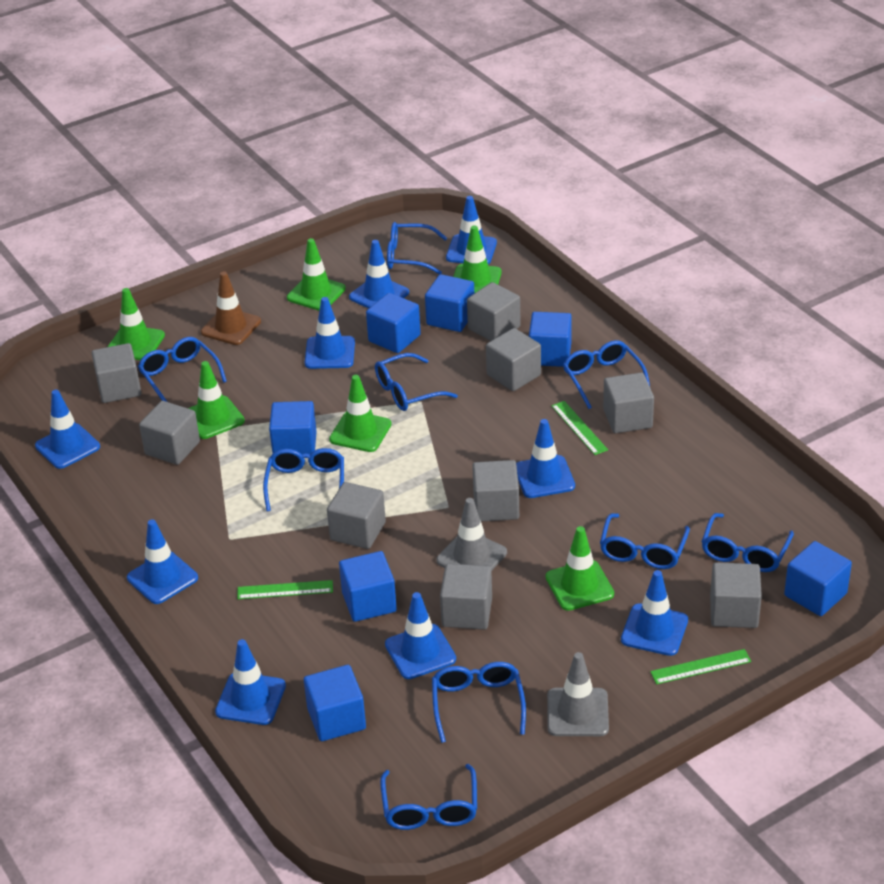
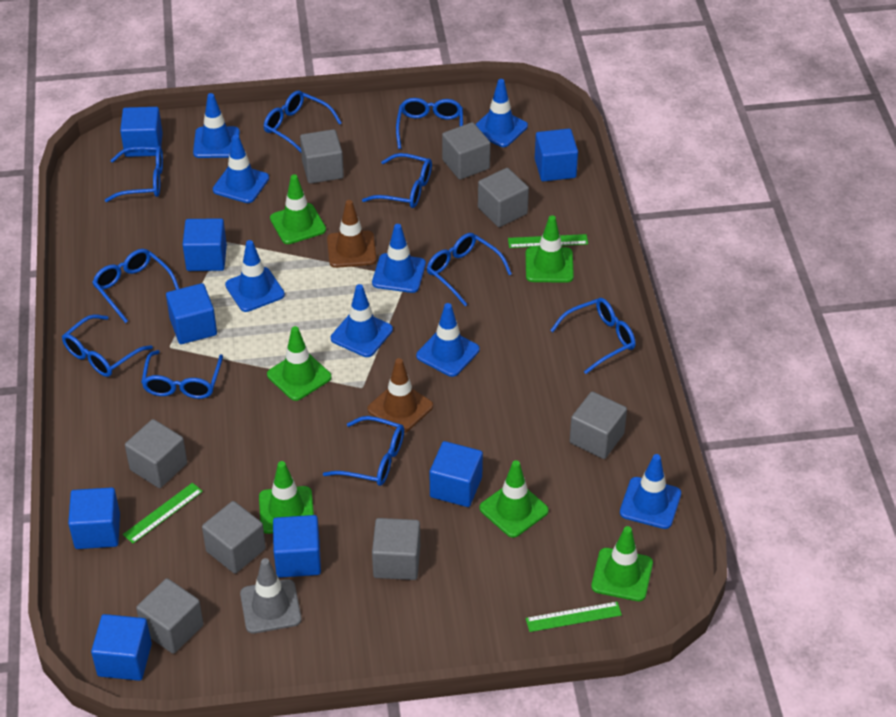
blue cube: 7 -> 8
blue glasses: 9 -> 10
blue traffic cone: 9 -> 8
brown traffic cone: 1 -> 2
grey cube: 9 -> 8
grey traffic cone: 2 -> 1

